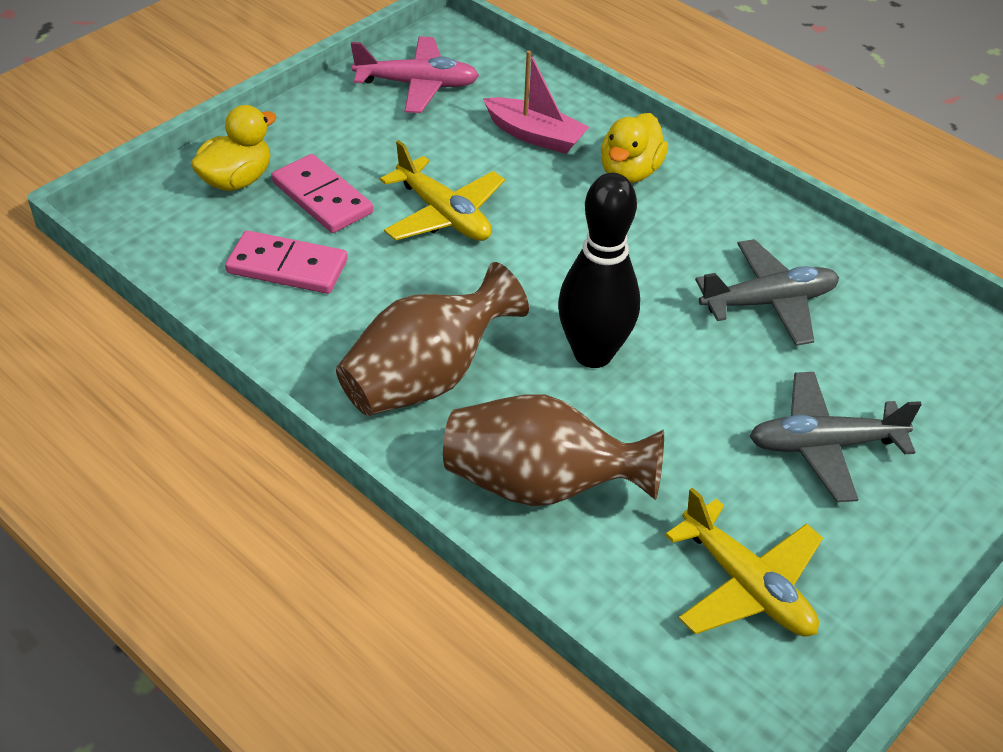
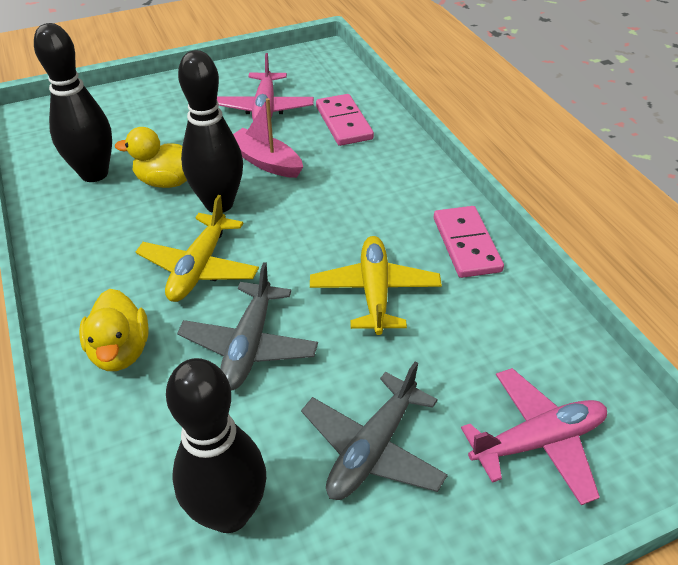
black bowling pin: 1 -> 3
brown vase: 2 -> 0
pink plane: 1 -> 2

